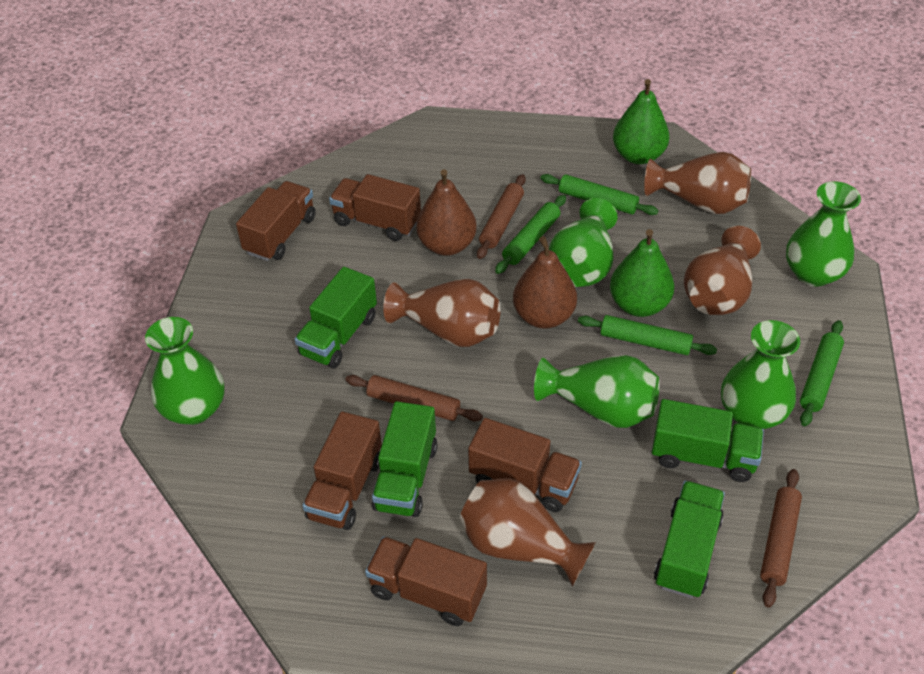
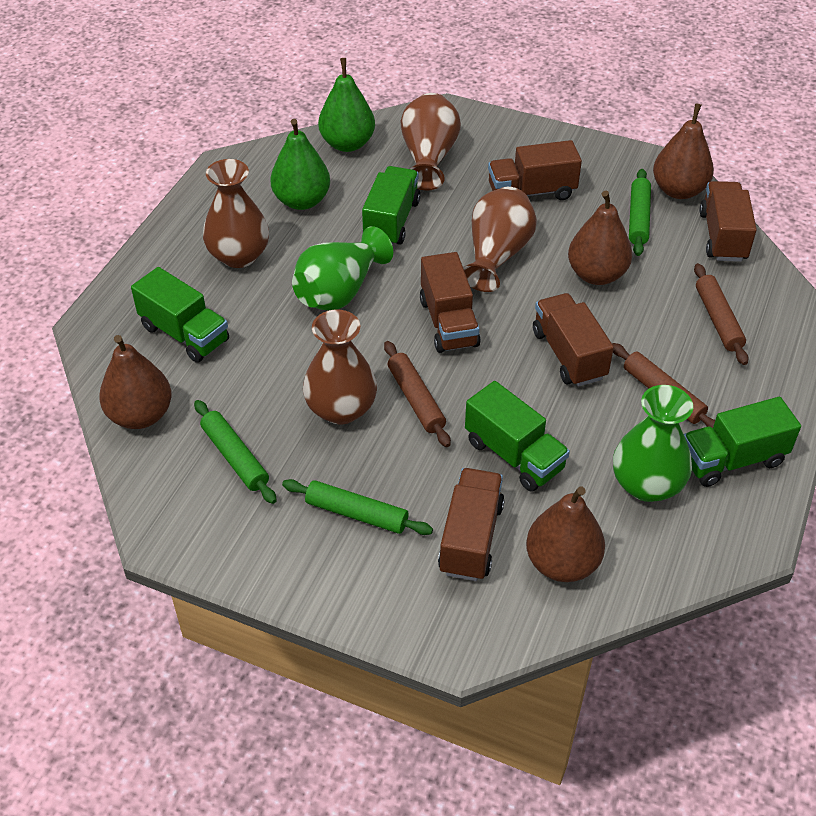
brown pear: 2 -> 4
green rolling pin: 4 -> 3
green vase: 5 -> 2

